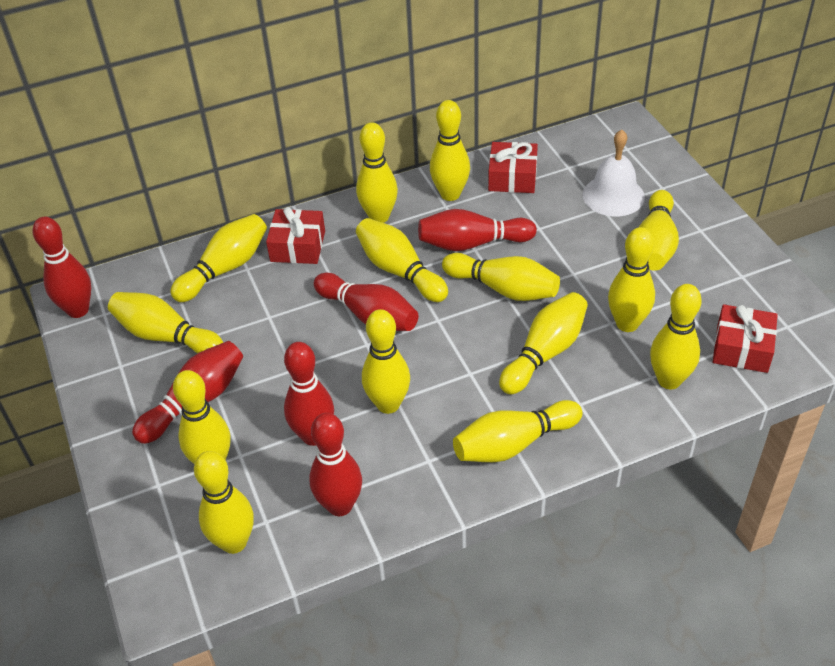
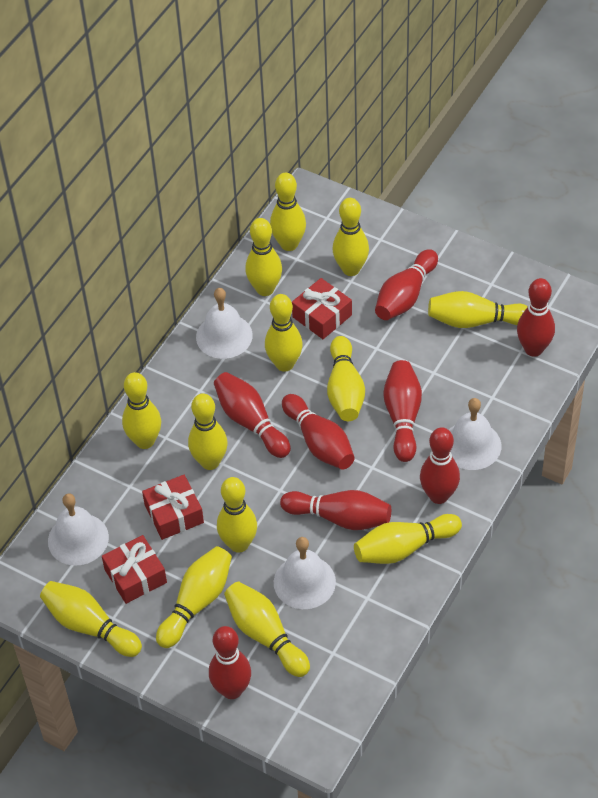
red bowling pin: 6 -> 8
white bell: 1 -> 4
yellow bowling pin: 14 -> 13

